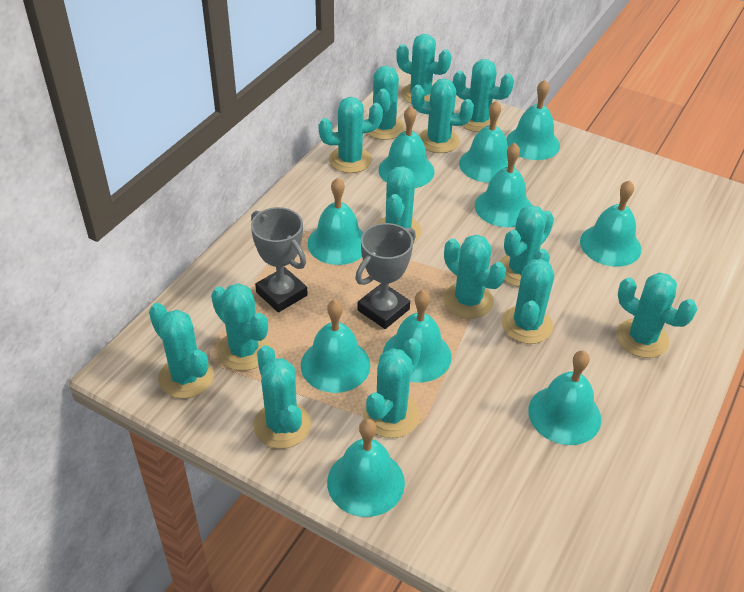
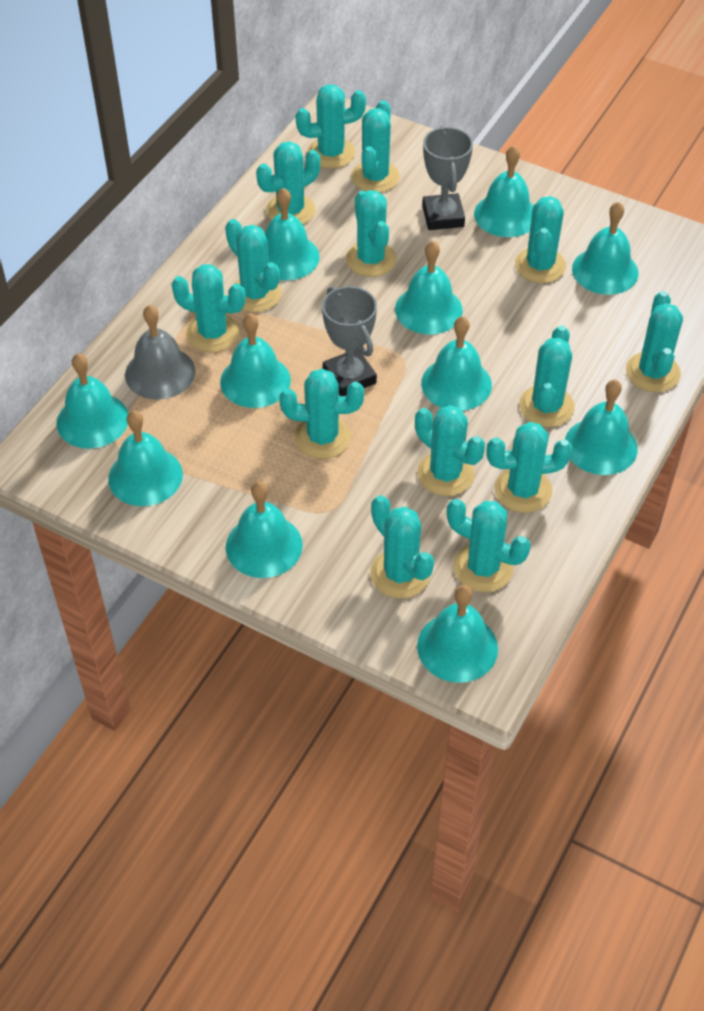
grey bell: 0 -> 1
turquoise bell: 10 -> 11

